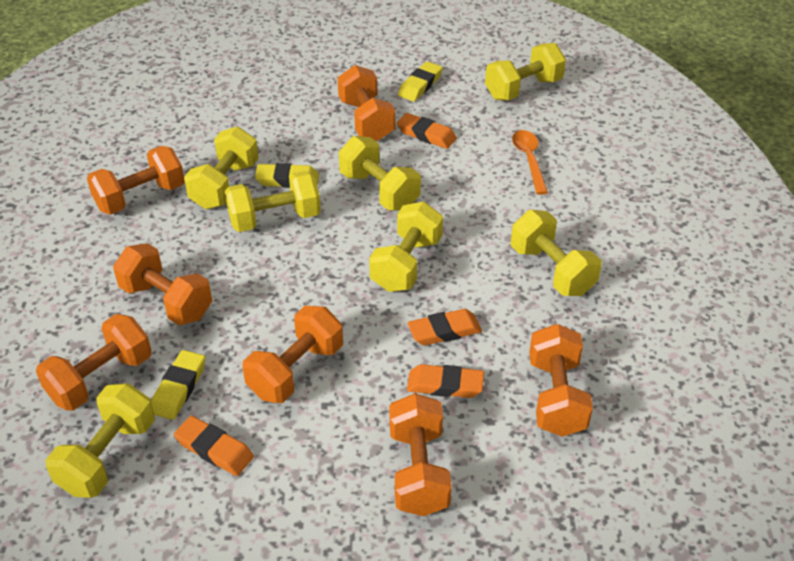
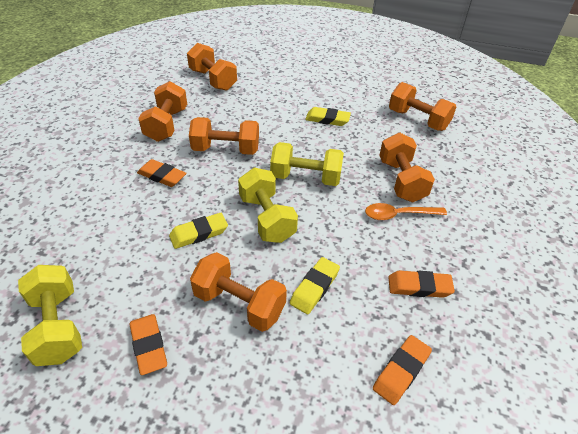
orange dumbbell: 7 -> 6
yellow dumbbell: 7 -> 3

